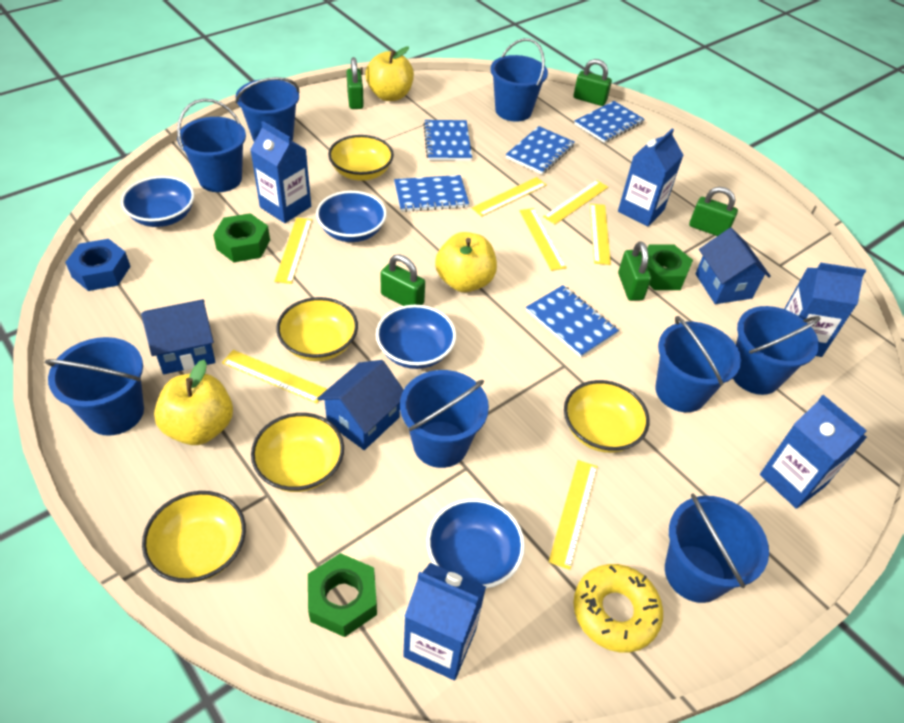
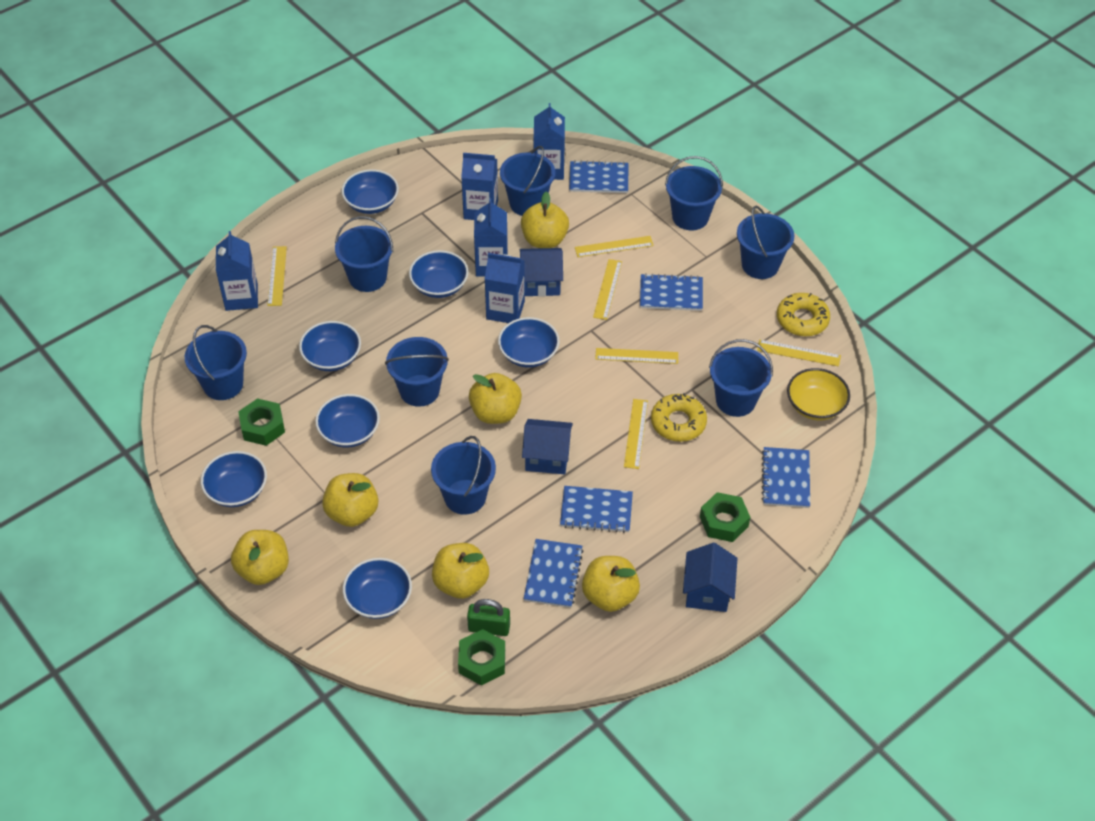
blue bowl: 4 -> 7
blue nut: 1 -> 0
green padlock: 5 -> 1
yellow apple: 3 -> 6
yellow bowl: 5 -> 1
yellow donut: 1 -> 2
yellow ruler: 7 -> 6

